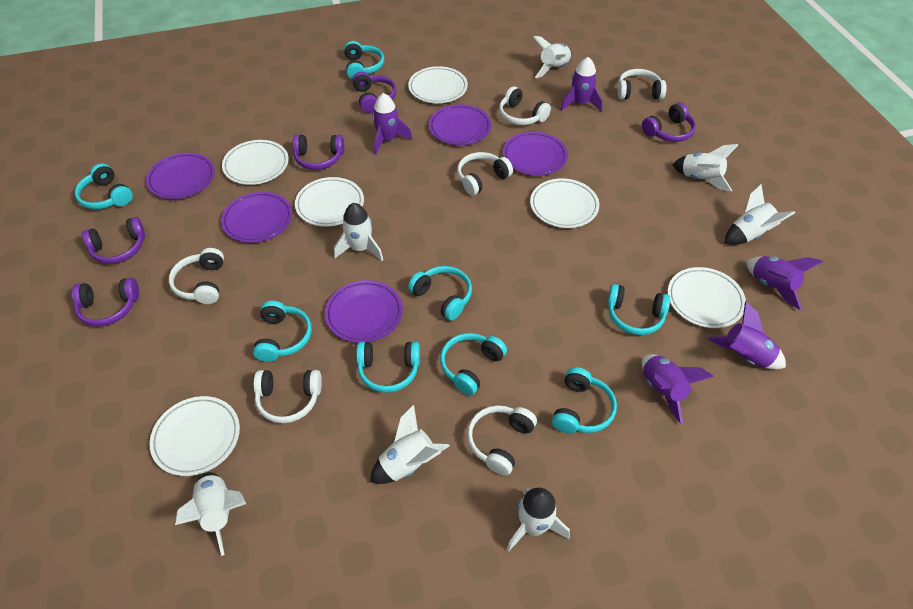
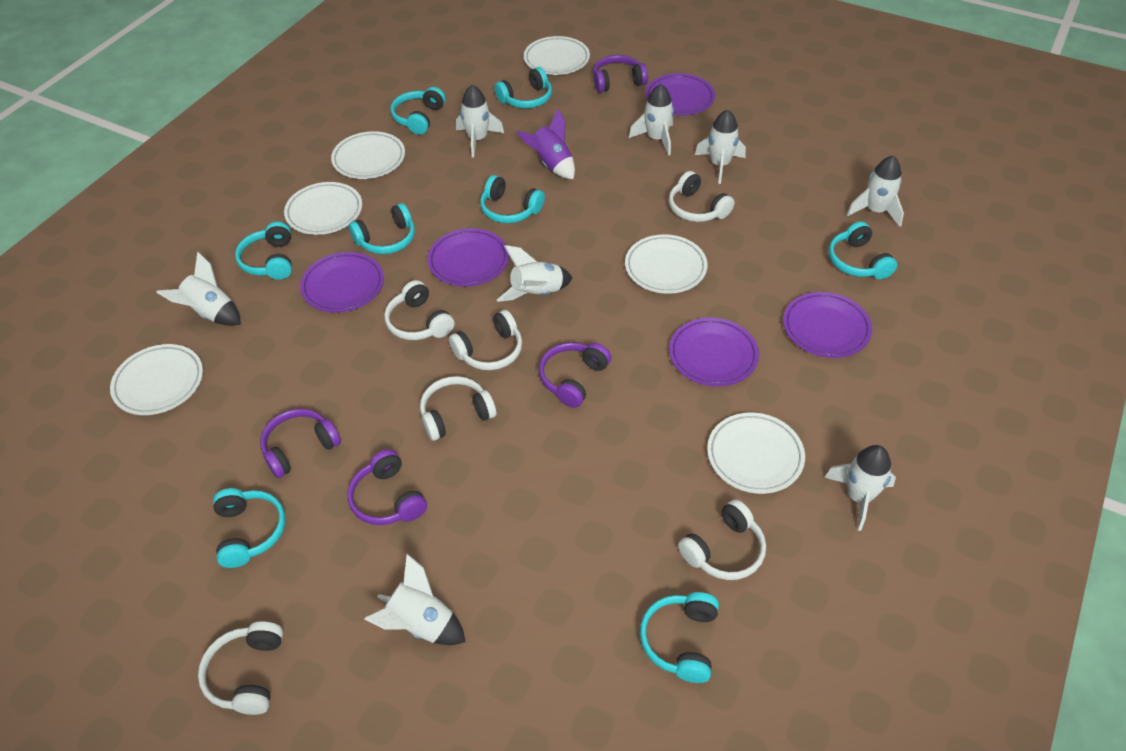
purple headphones: 5 -> 4
purple rocket: 5 -> 1
white rocket: 7 -> 8

